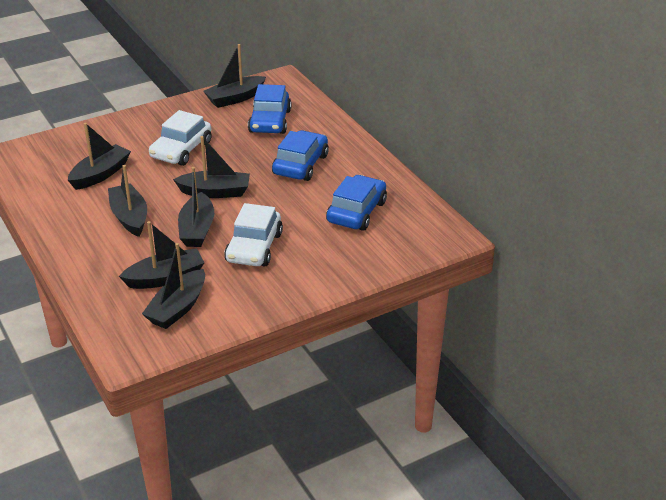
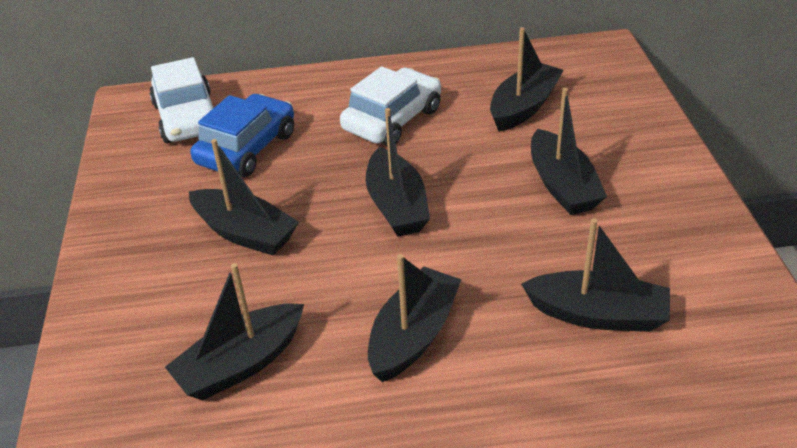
blue car: 3 -> 1

